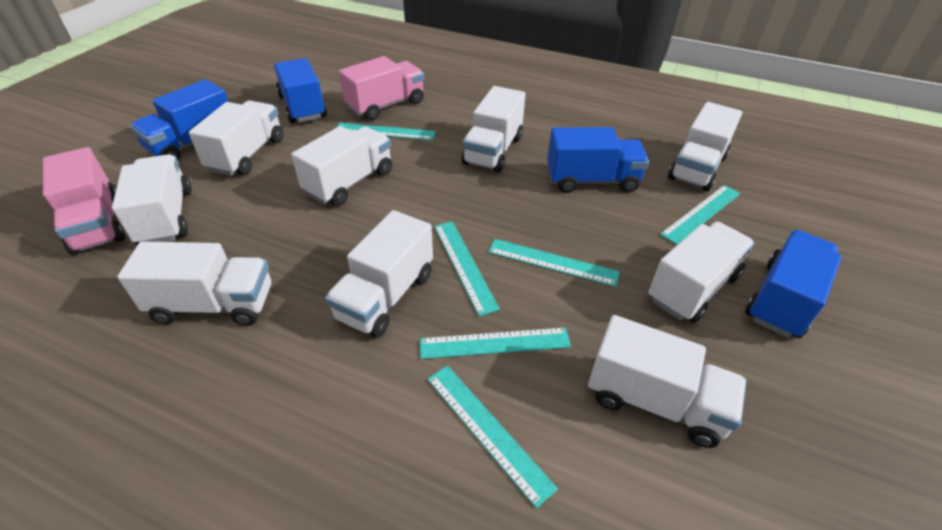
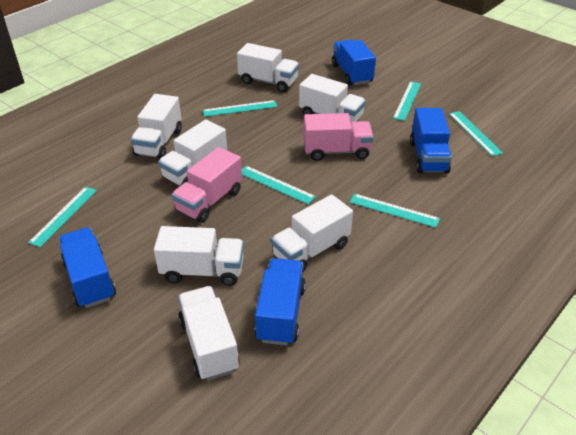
white truck: 9 -> 7

